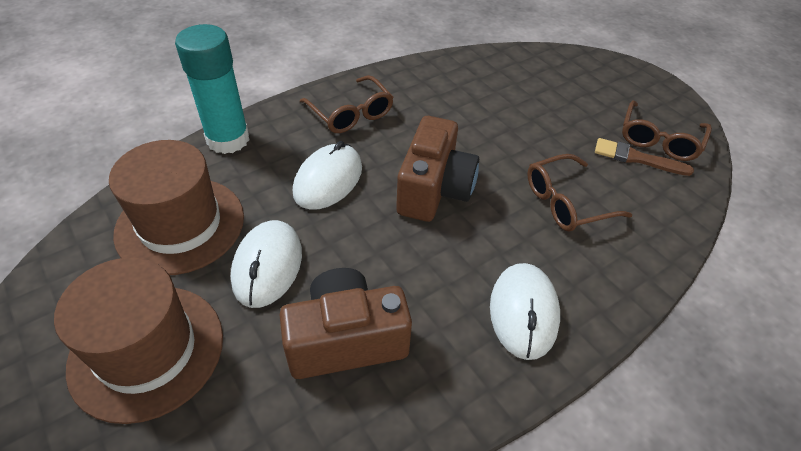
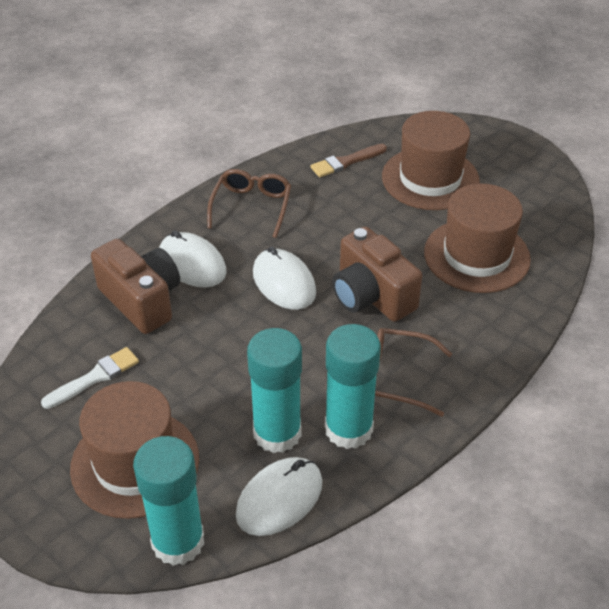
brown glasses: 3 -> 2
brown hat: 2 -> 3
turquoise glue stick: 1 -> 3
white brush: 0 -> 1

